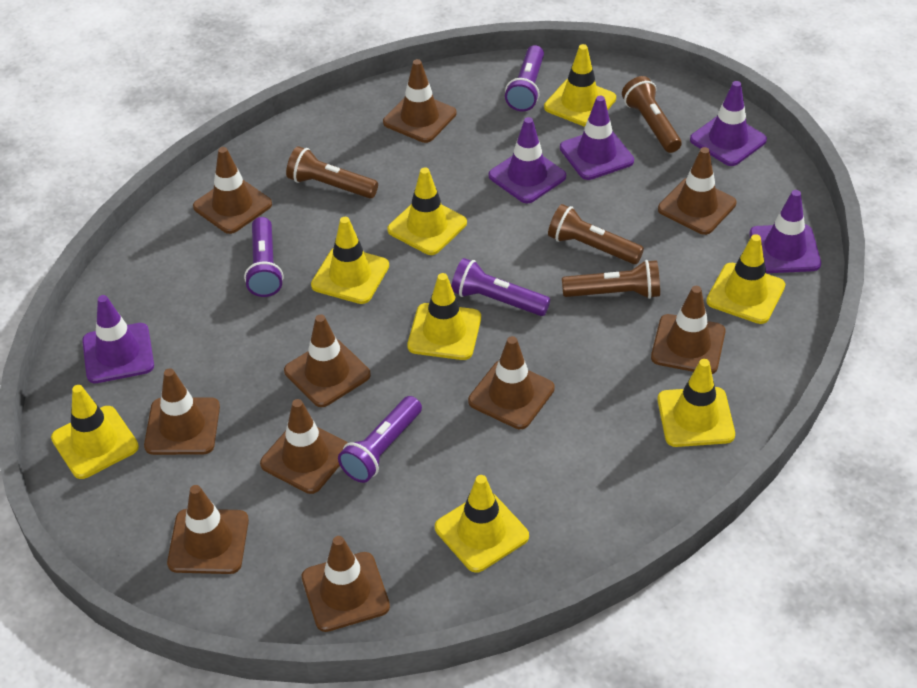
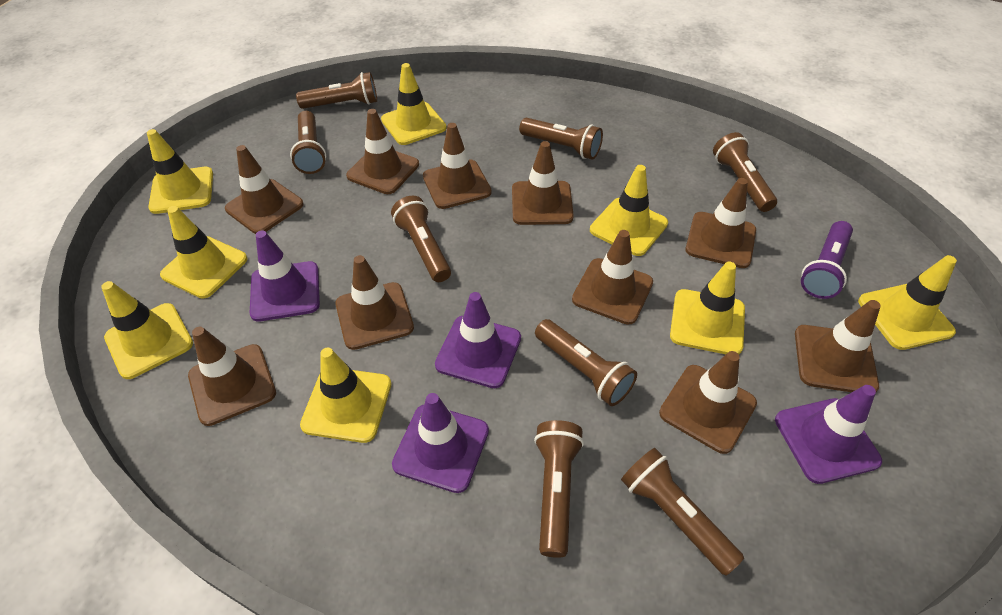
brown flashlight: 4 -> 8
purple flashlight: 4 -> 1
purple traffic cone: 5 -> 4

